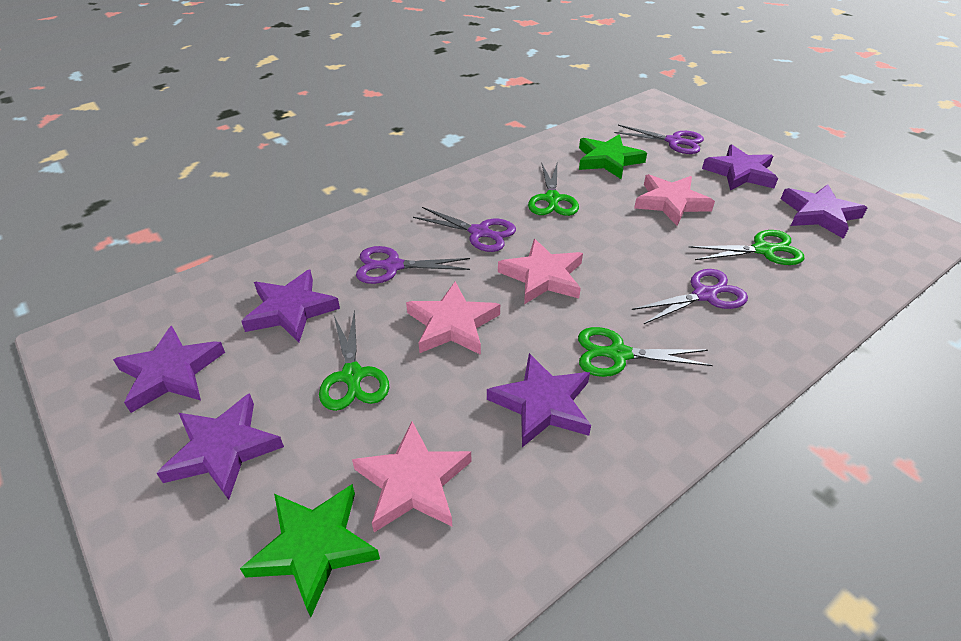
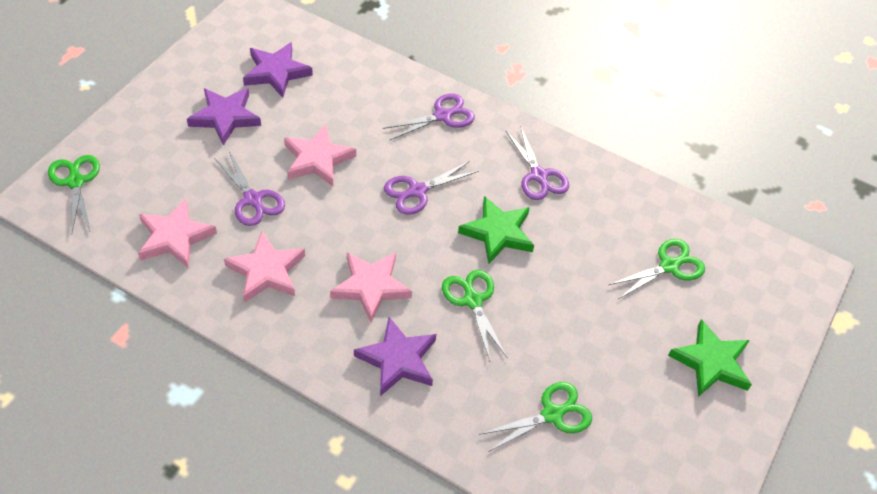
purple star: 6 -> 3

